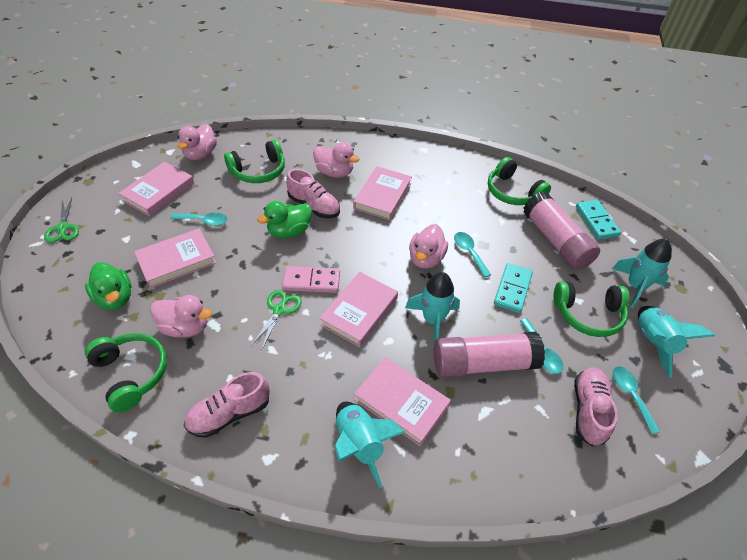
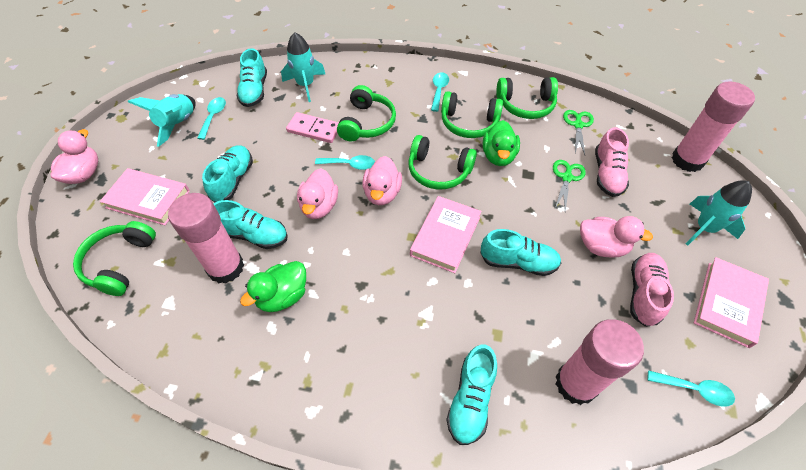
green headphones: 4 -> 5
pink book: 5 -> 3
pink glue stick: 2 -> 3
pink shoe: 3 -> 2
turquoise domino: 2 -> 0
turquoise rocket: 4 -> 3
turquoise shoe: 0 -> 5

